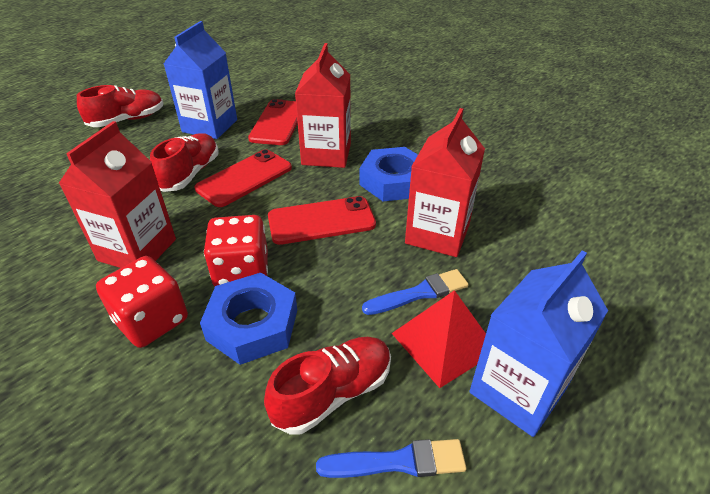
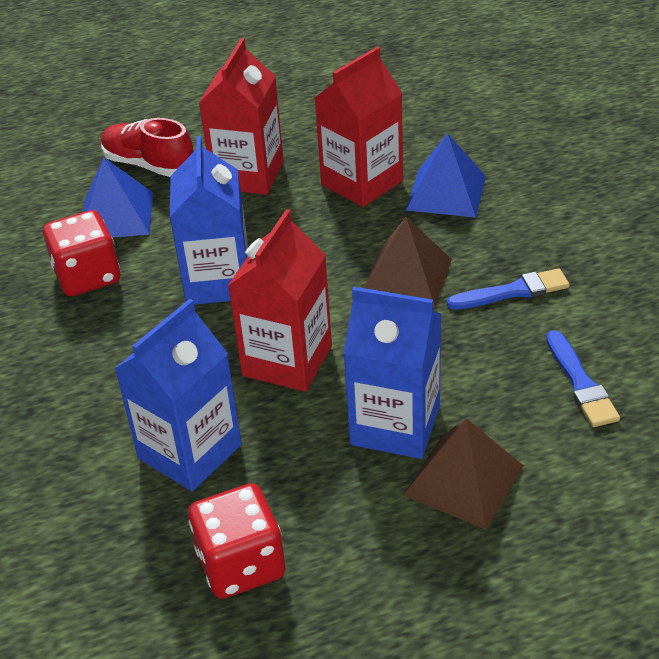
blue carton: 2 -> 3
blue nut: 2 -> 0
blue pyramid: 0 -> 2
brown pyramid: 0 -> 2
red phone: 3 -> 0
red pyramid: 1 -> 0
red shoe: 3 -> 1

